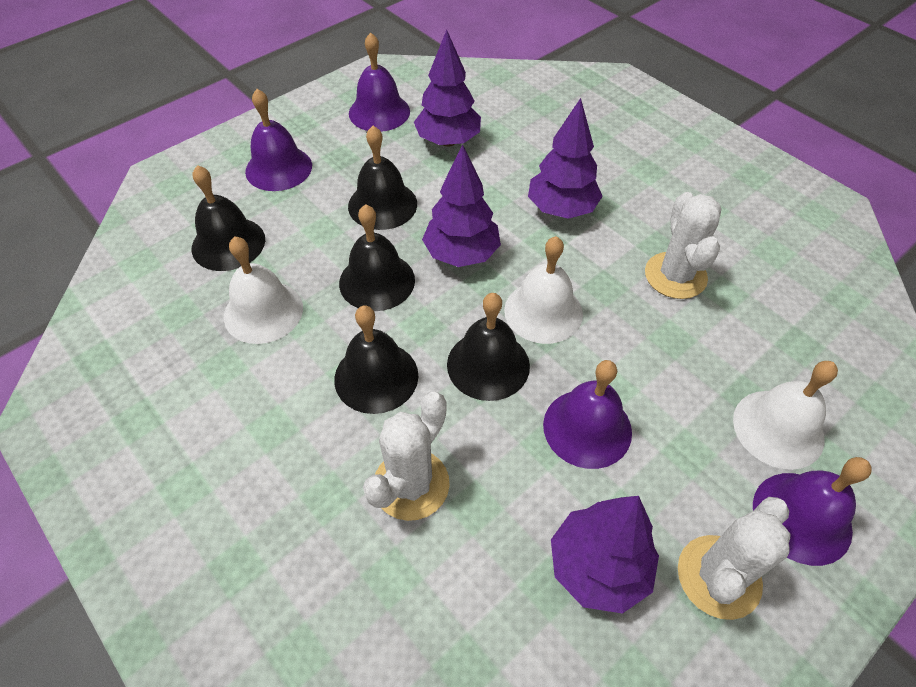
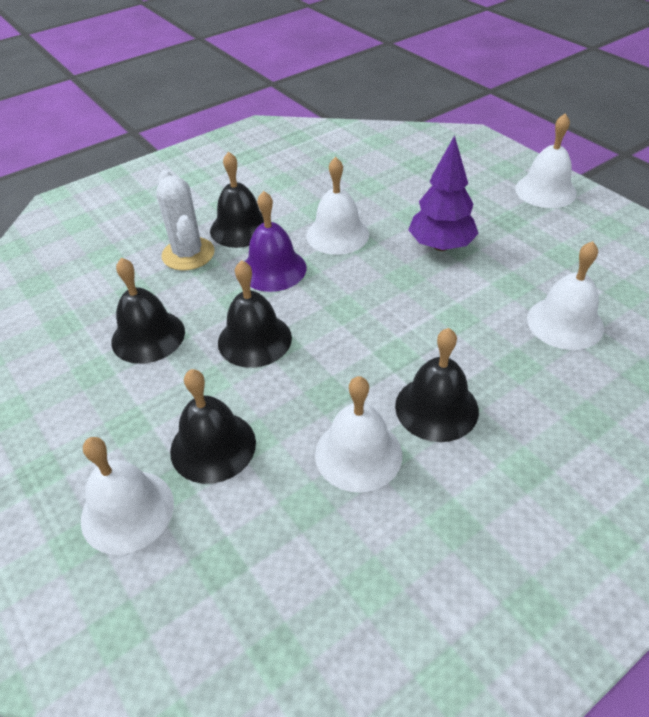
purple bell: 4 -> 1
purple tree: 4 -> 1
white bell: 3 -> 5
white cactus: 3 -> 1

